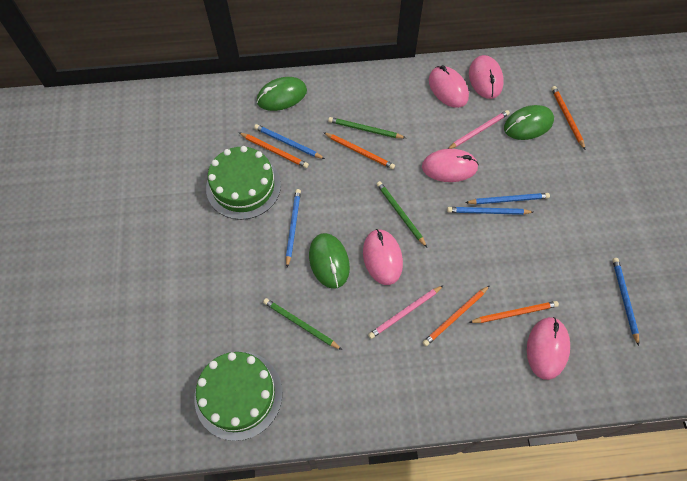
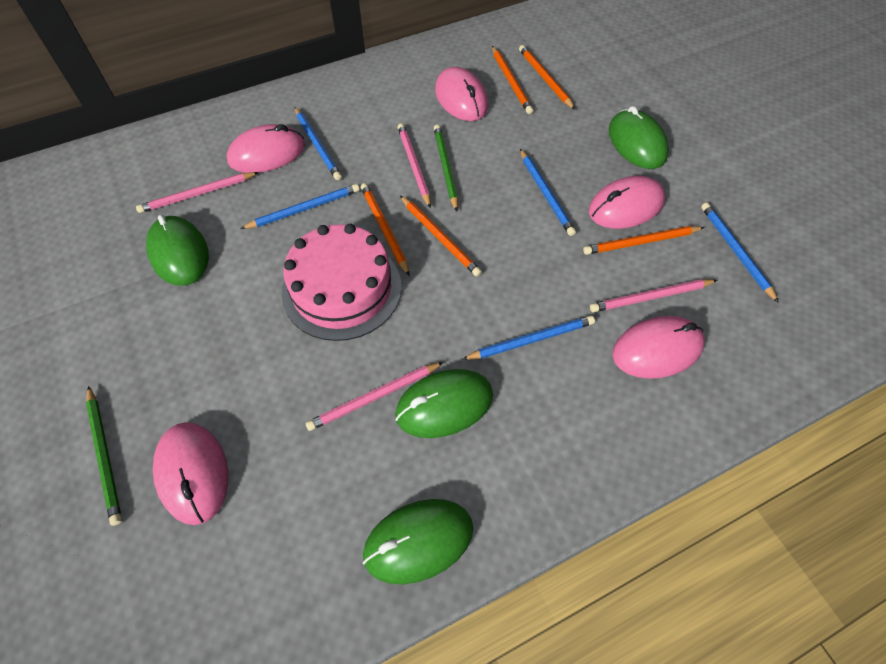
green cake: 2 -> 0
green mouse: 3 -> 4
green pencil: 3 -> 2
pink cake: 0 -> 1
pink pencil: 2 -> 4

